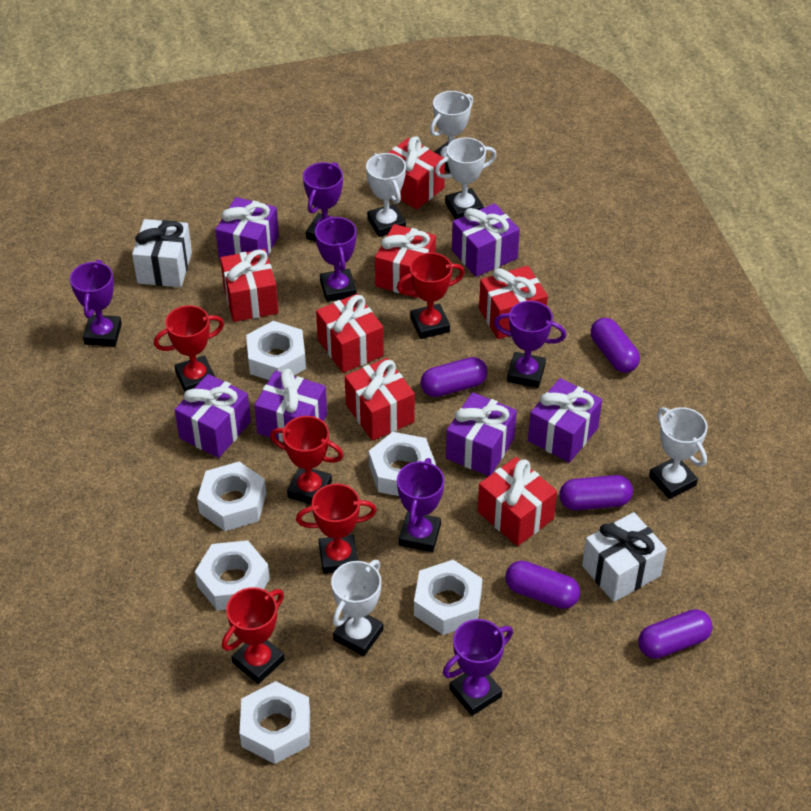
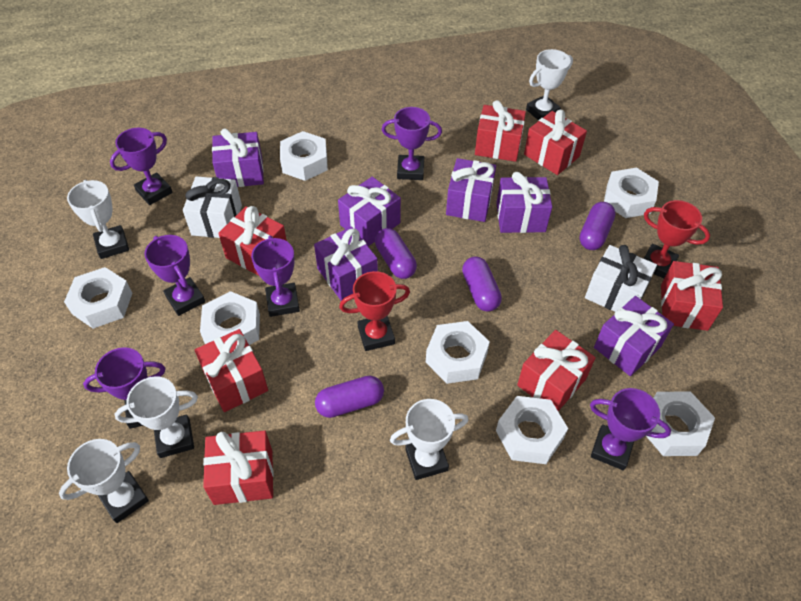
purple capsule: 5 -> 4
red trophy: 5 -> 2
white nut: 6 -> 7

